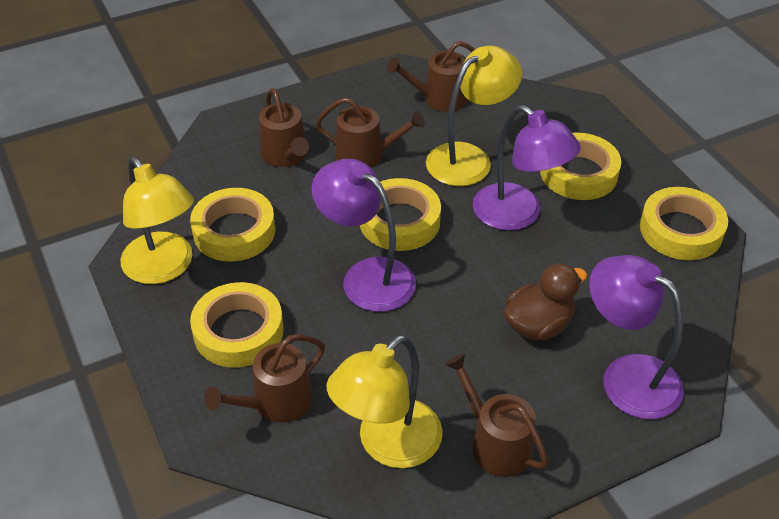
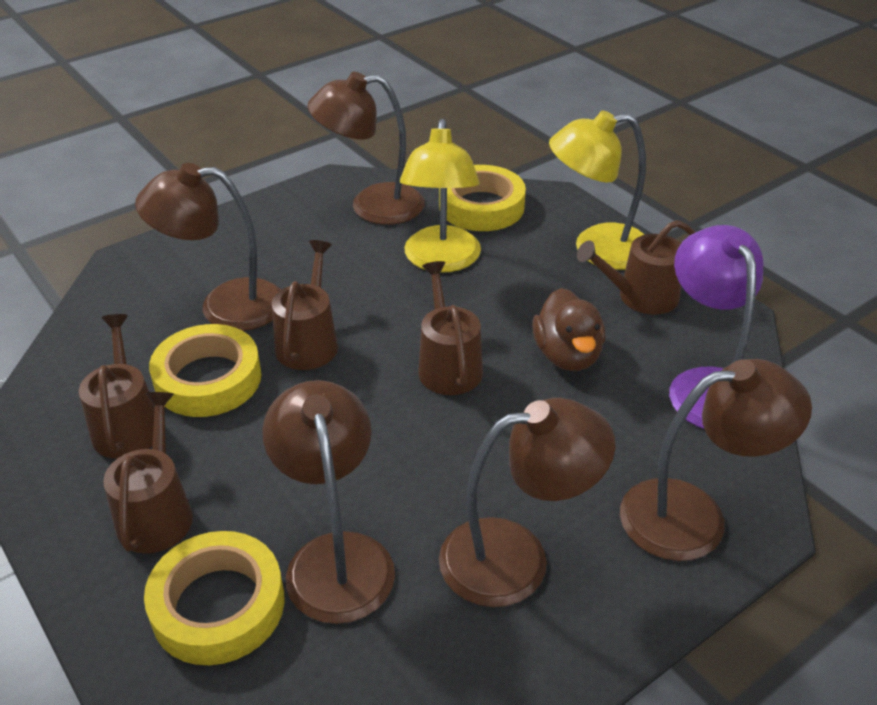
brown lamp: 0 -> 5
purple lamp: 3 -> 1
yellow lamp: 3 -> 2
yellow tape: 5 -> 3

